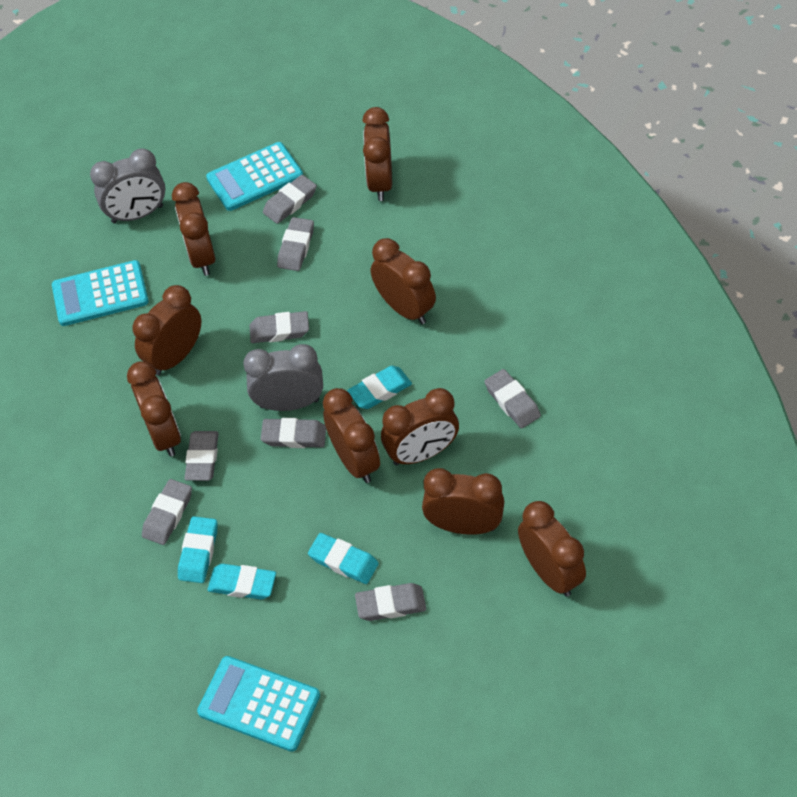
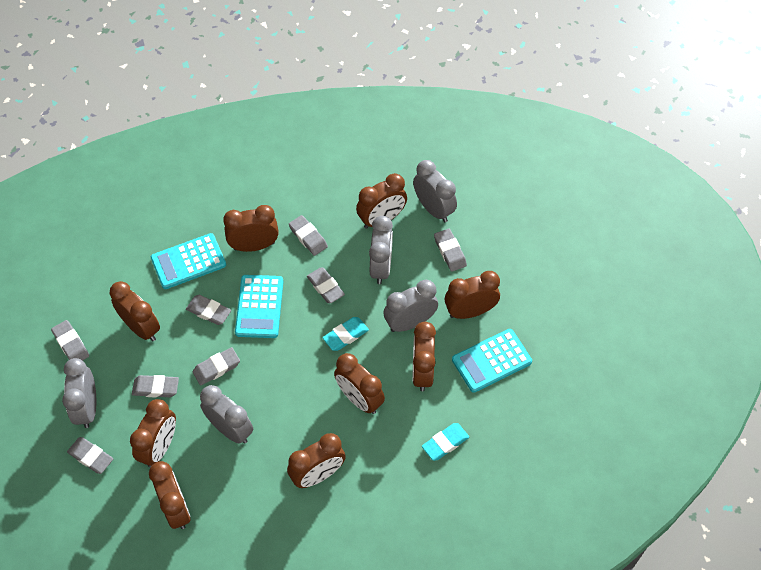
grey clock: 2 -> 5
turquoise eraser: 4 -> 2

